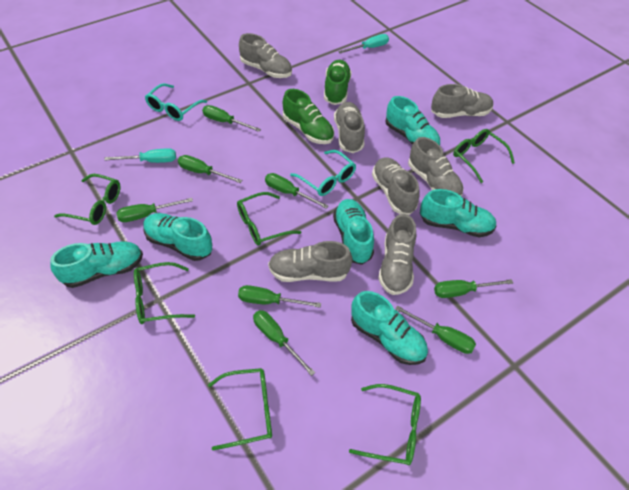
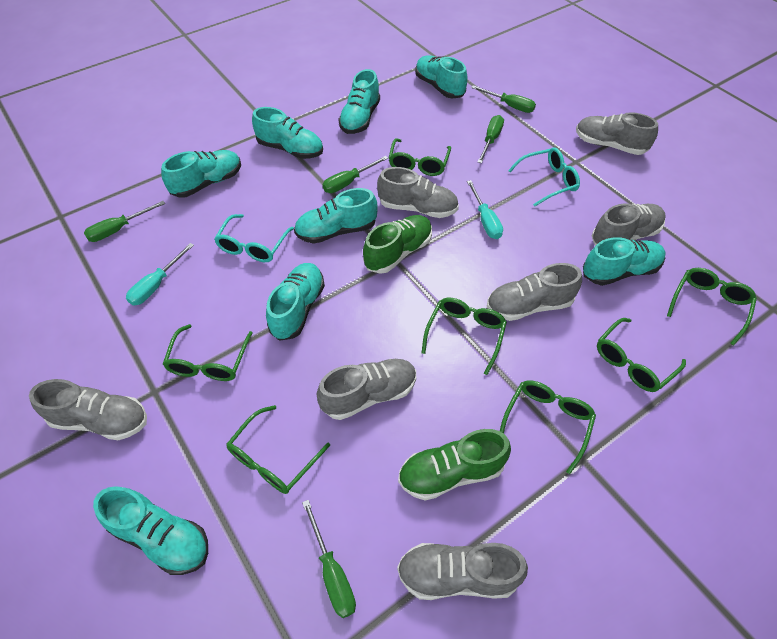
green glasses: 6 -> 7
green screwdriver: 8 -> 5
turquoise shoe: 6 -> 8

